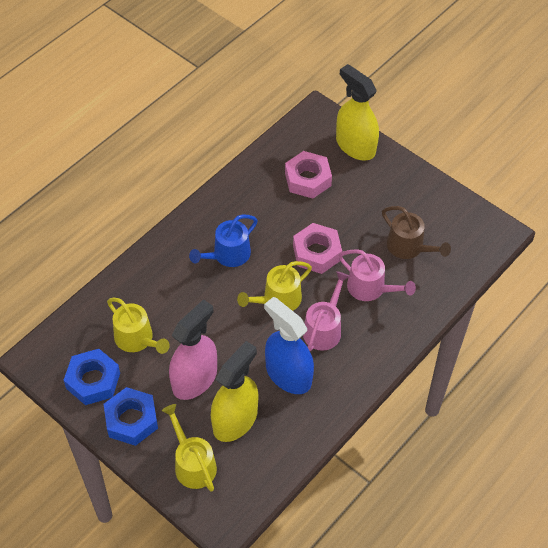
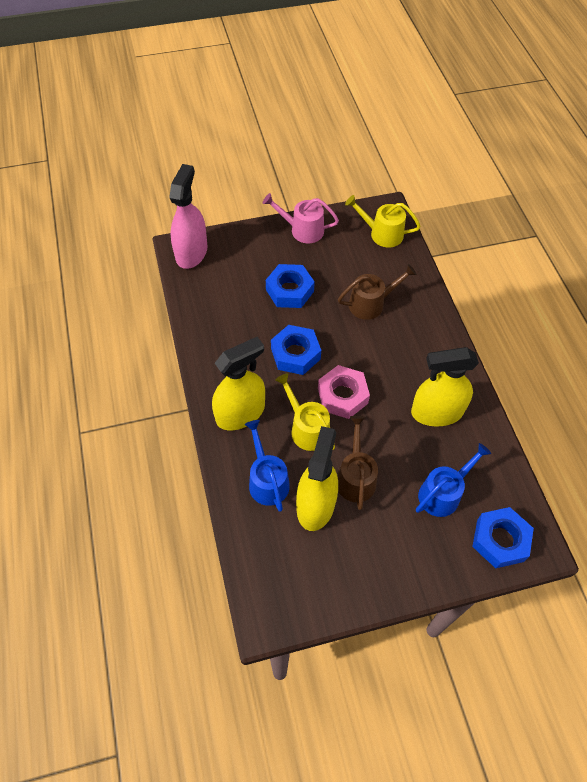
blue nut: 2 -> 3
blue spray bottle: 1 -> 0
blue watering can: 1 -> 2
brown watering can: 1 -> 2
pink nut: 2 -> 1
pink watering can: 2 -> 1
yellow spray bottle: 2 -> 3
yellow watering can: 3 -> 2

